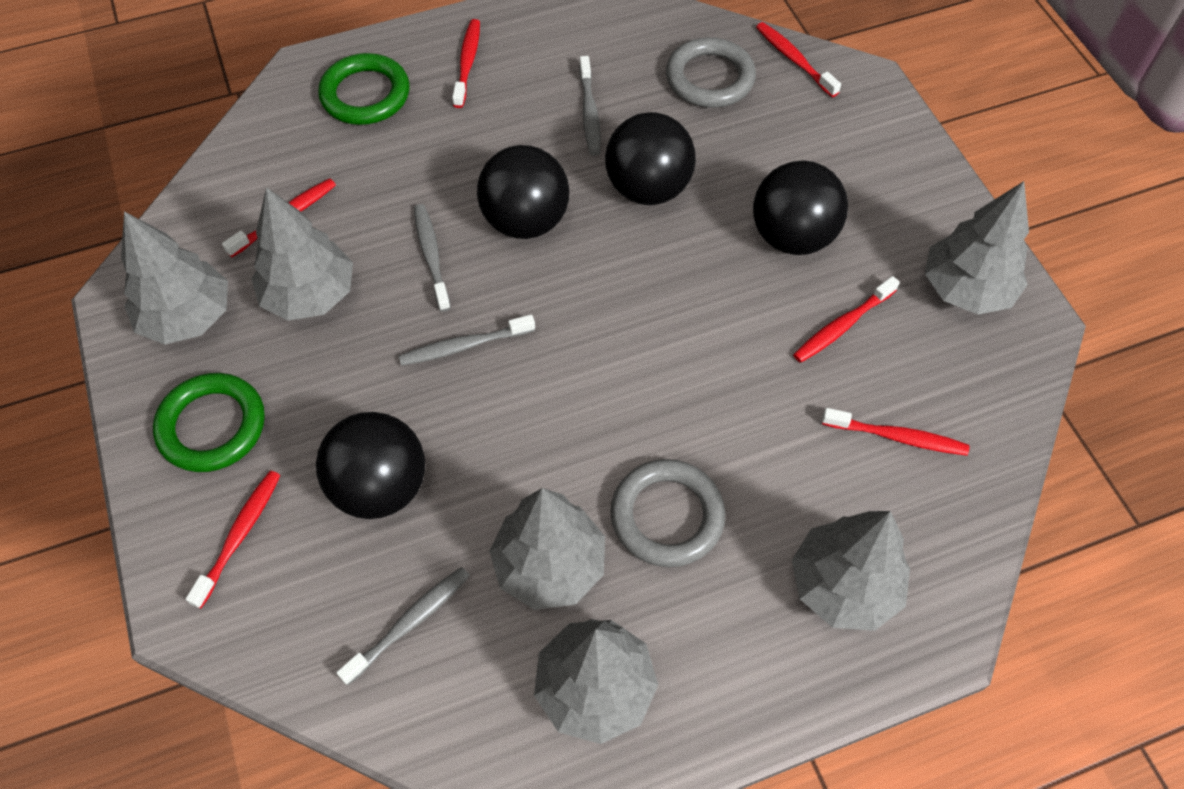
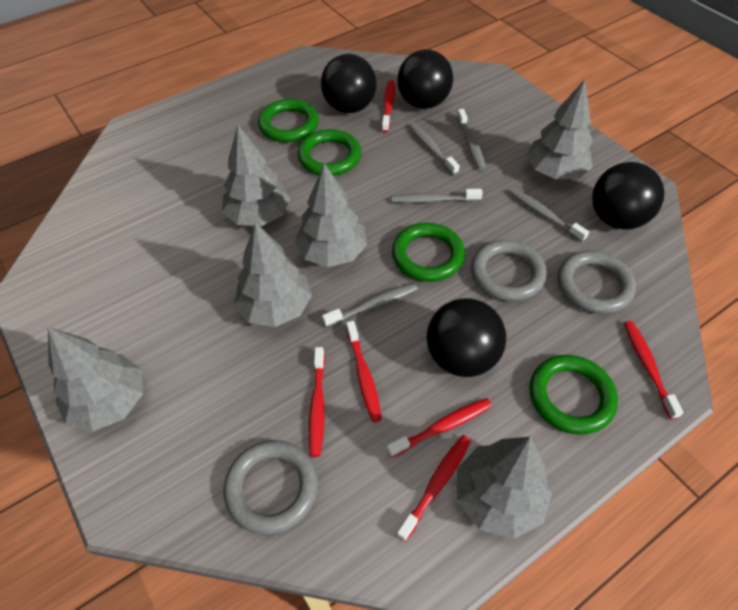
green ring: 2 -> 4
grey ring: 2 -> 3
grey toothbrush: 4 -> 5

